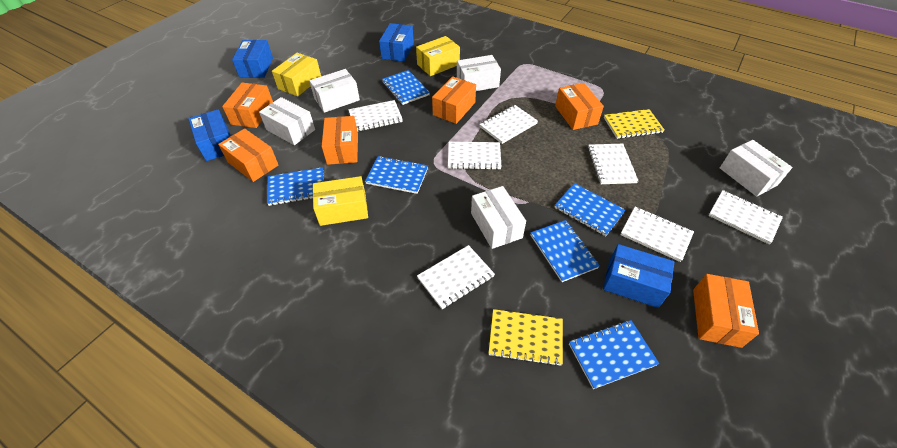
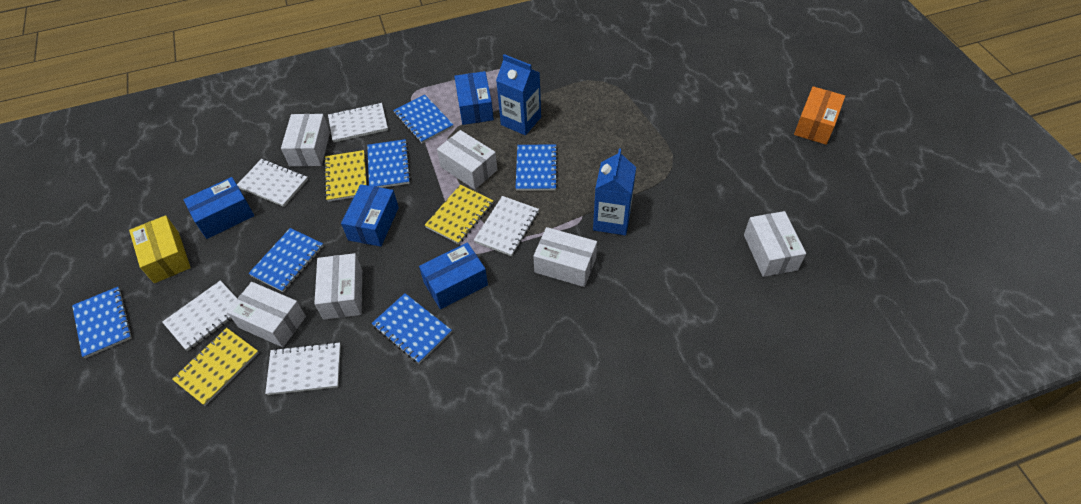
blue carton: 0 -> 2
orange box: 6 -> 1
white box: 5 -> 6
white notebook: 7 -> 5
yellow box: 3 -> 1
yellow notebook: 2 -> 3

